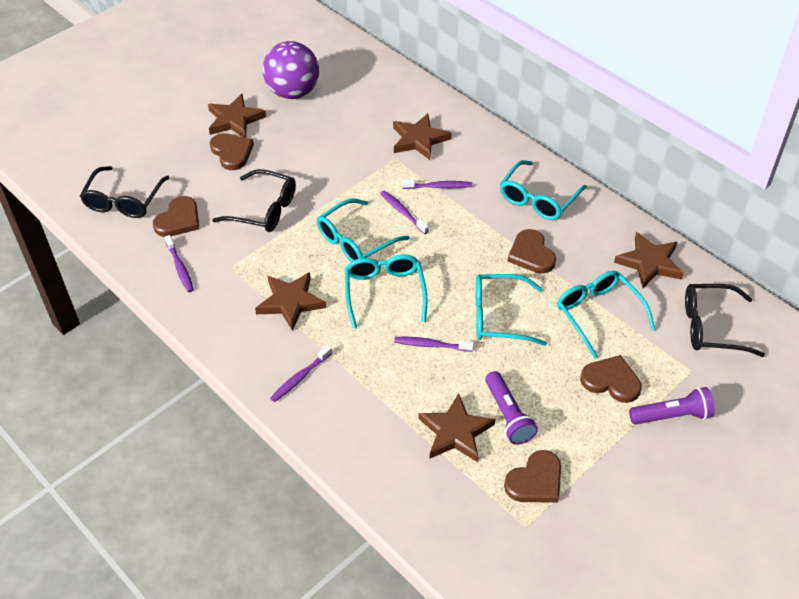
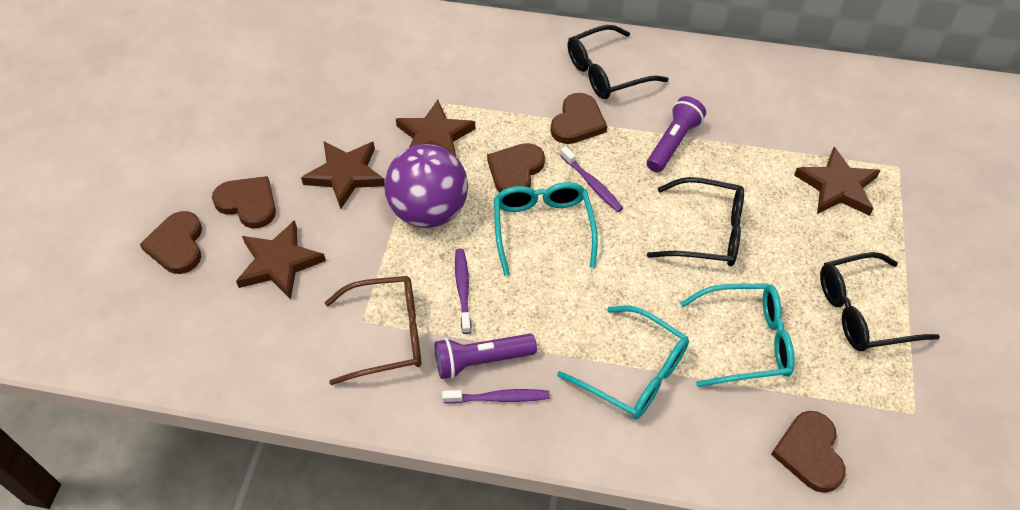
brown glasses: 0 -> 1
brown star: 5 -> 4
purple toothbrush: 5 -> 3
turquoise glasses: 5 -> 3

